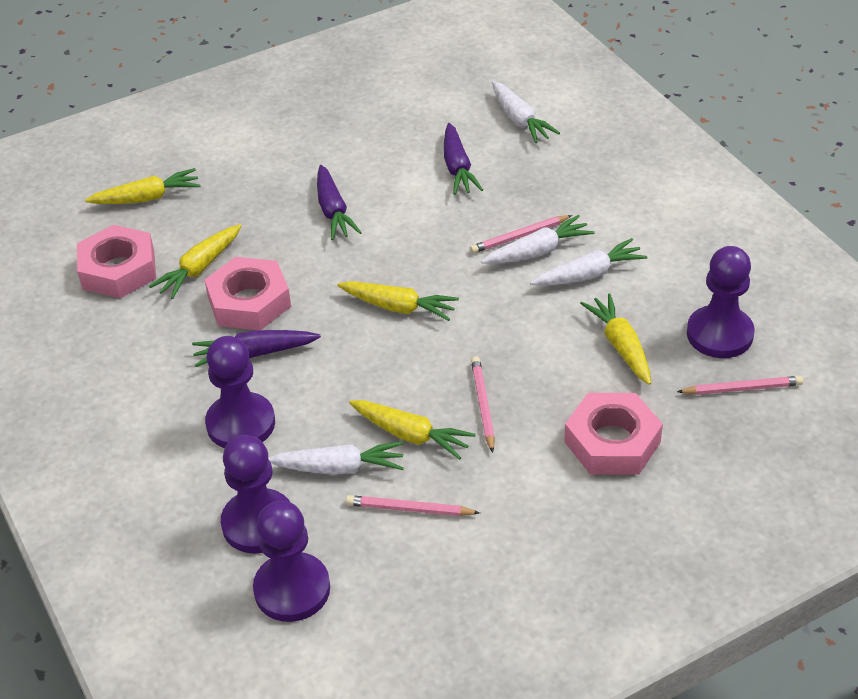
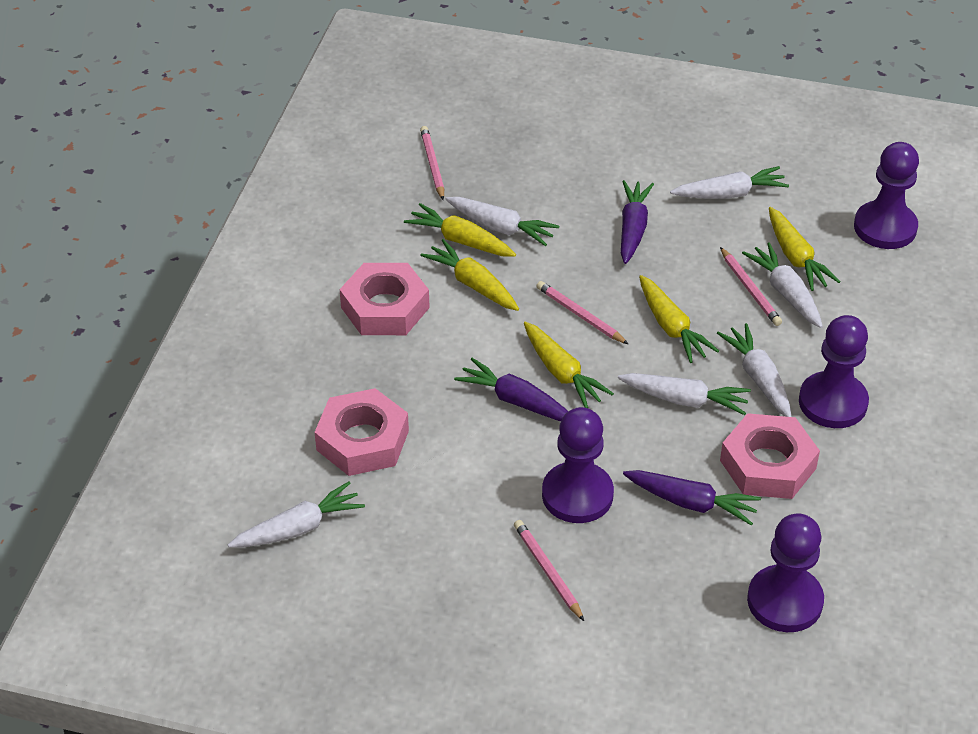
white carrot: 4 -> 6

